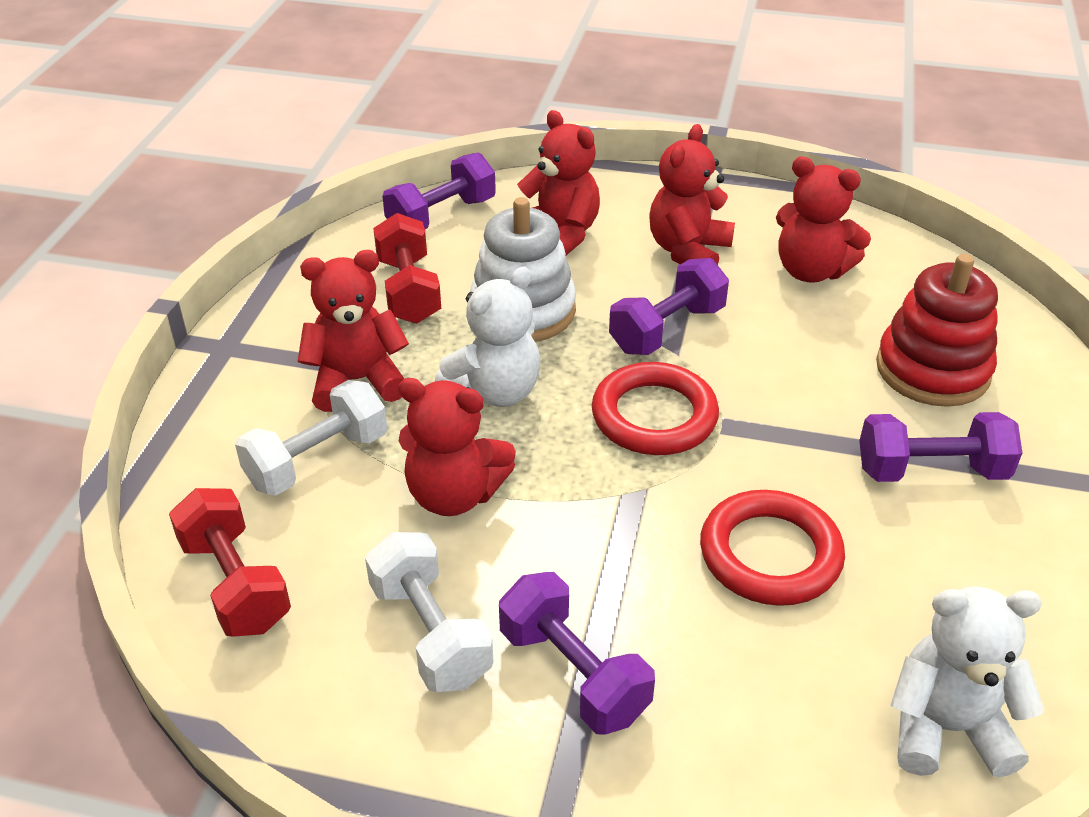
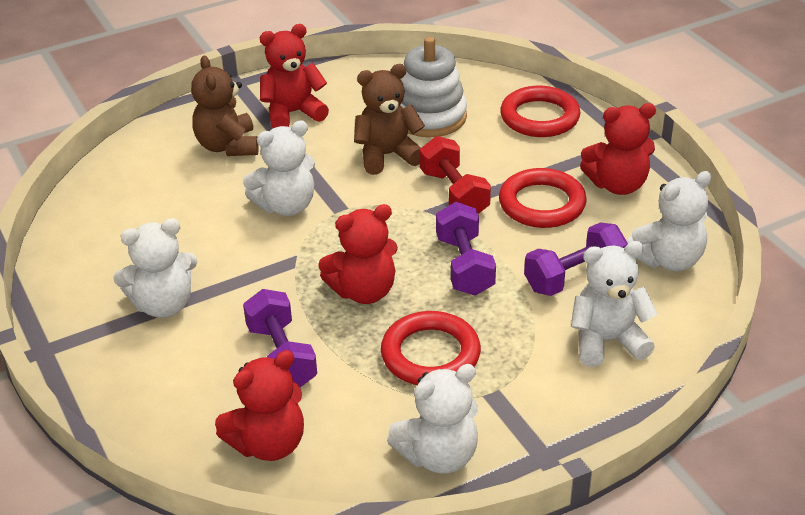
brown teddy bear: 0 -> 2
purple dumbbell: 4 -> 3
red dumbbell: 2 -> 1
red ring: 2 -> 3
red stacking toy: 1 -> 0
red teddy bear: 5 -> 4
white dumbbell: 2 -> 0
white teddy bear: 2 -> 5

